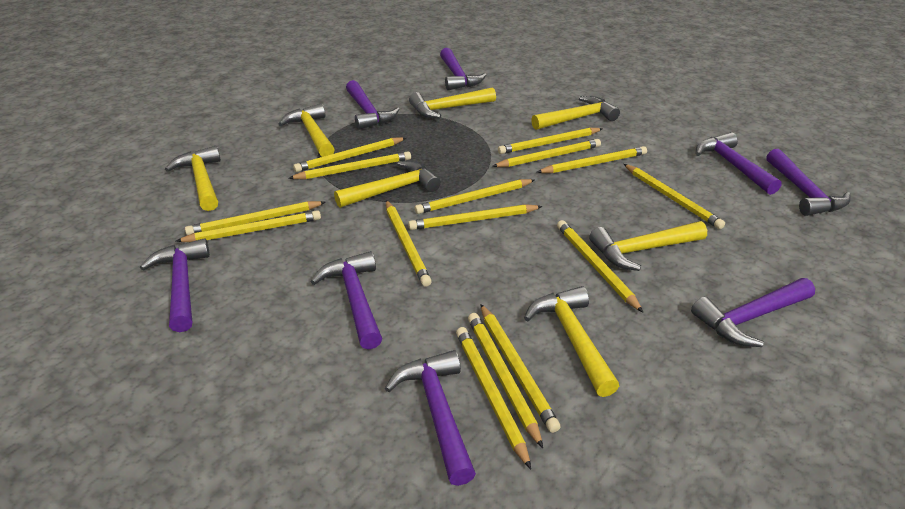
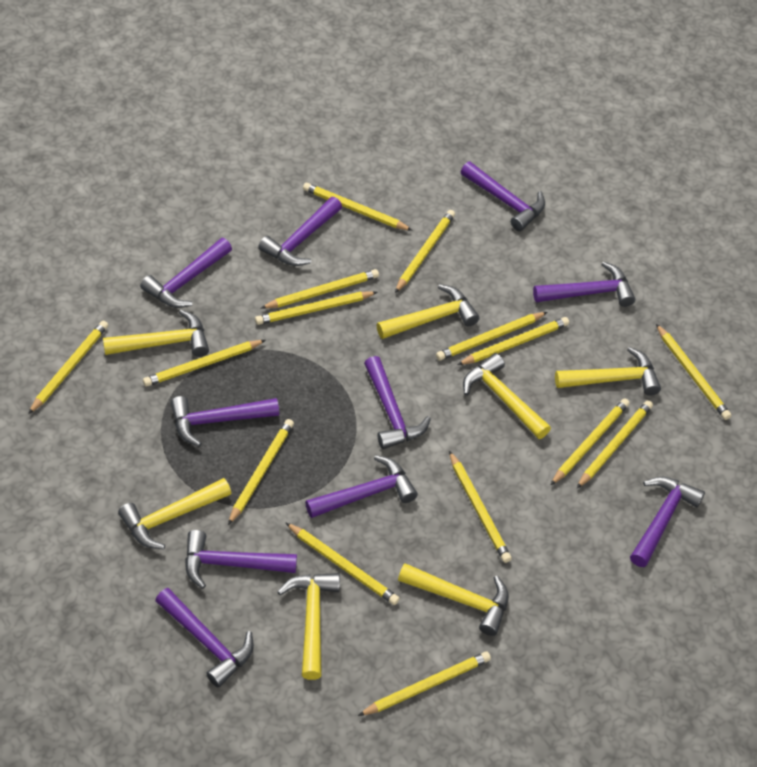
purple hammer: 8 -> 10

